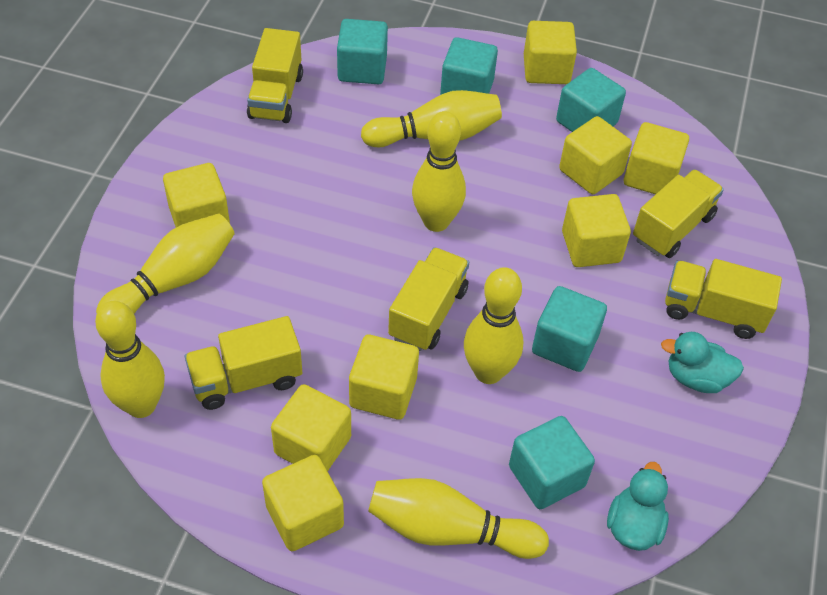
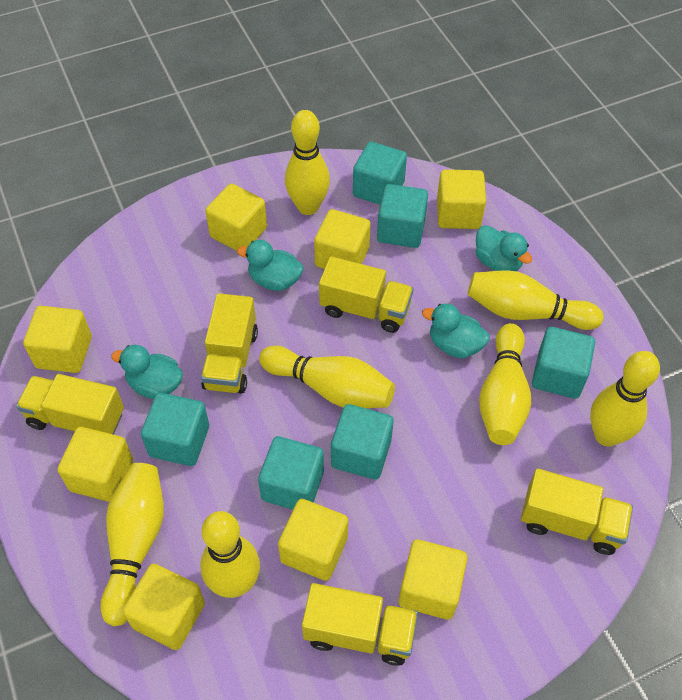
turquoise cube: 5 -> 6
turquoise duck: 2 -> 4
yellow bowling pin: 6 -> 7

